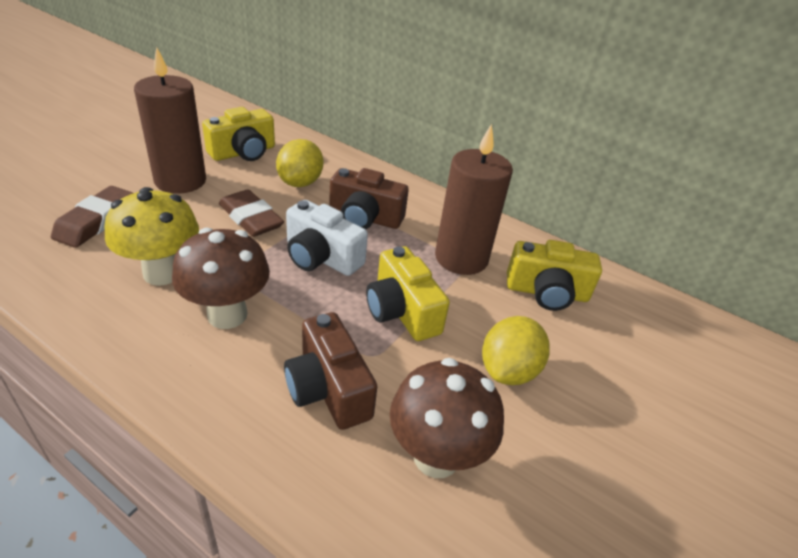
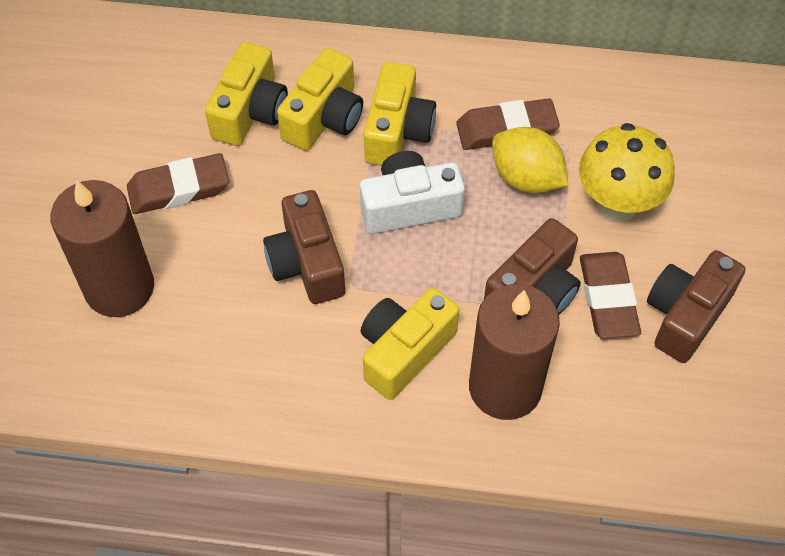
brown camera: 2 -> 3
brown eraser: 2 -> 3
brown mushroom: 2 -> 0
yellow camera: 3 -> 4
yellow lemon: 2 -> 1

